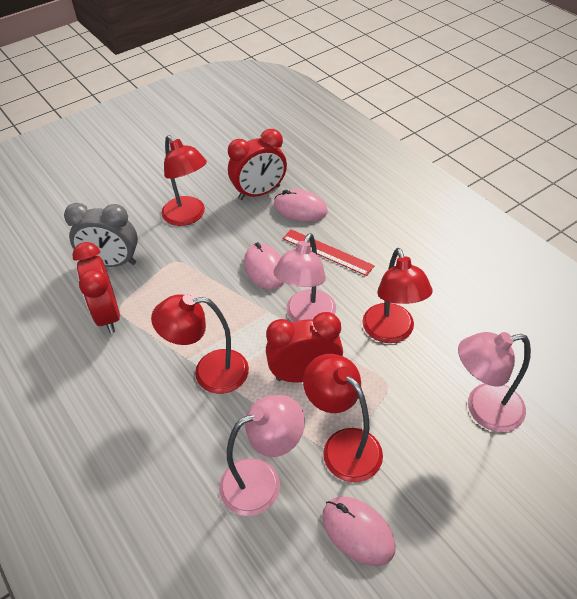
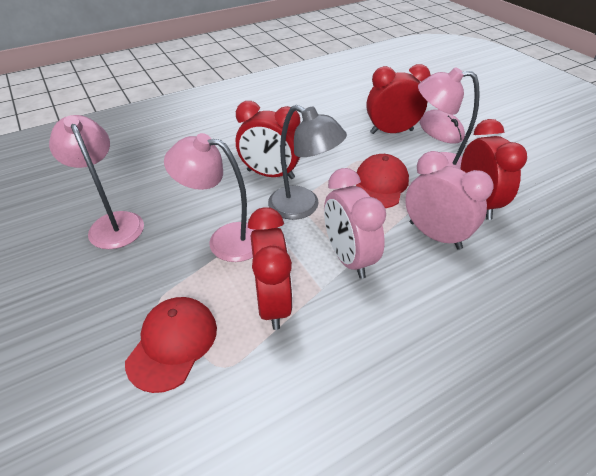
grey clock: 1 -> 0
grey lamp: 0 -> 1
pink clock: 0 -> 2
pink mouse: 3 -> 1
red cap: 0 -> 2
red clock: 3 -> 4
red lamp: 4 -> 0
red ruler: 1 -> 0

